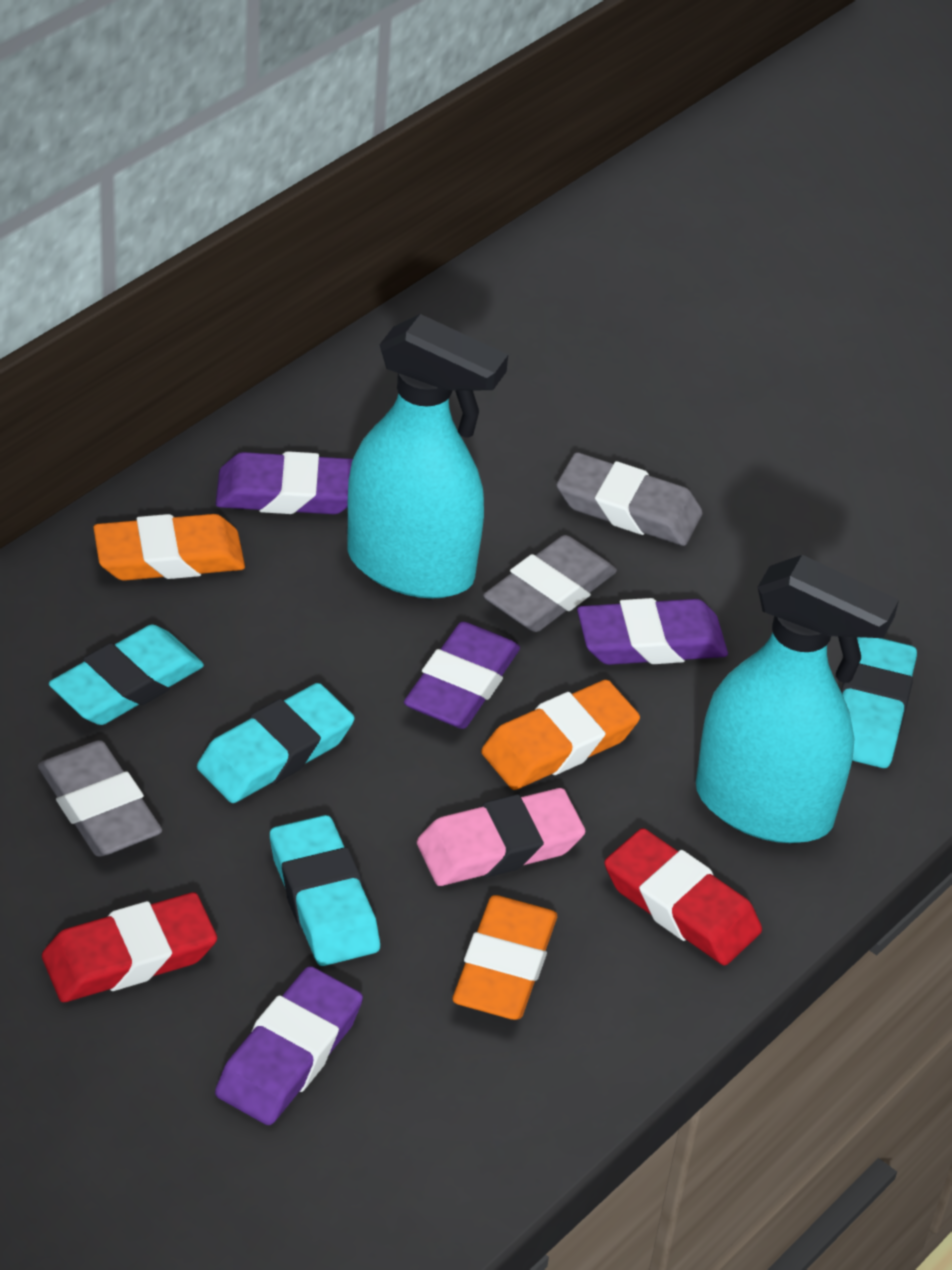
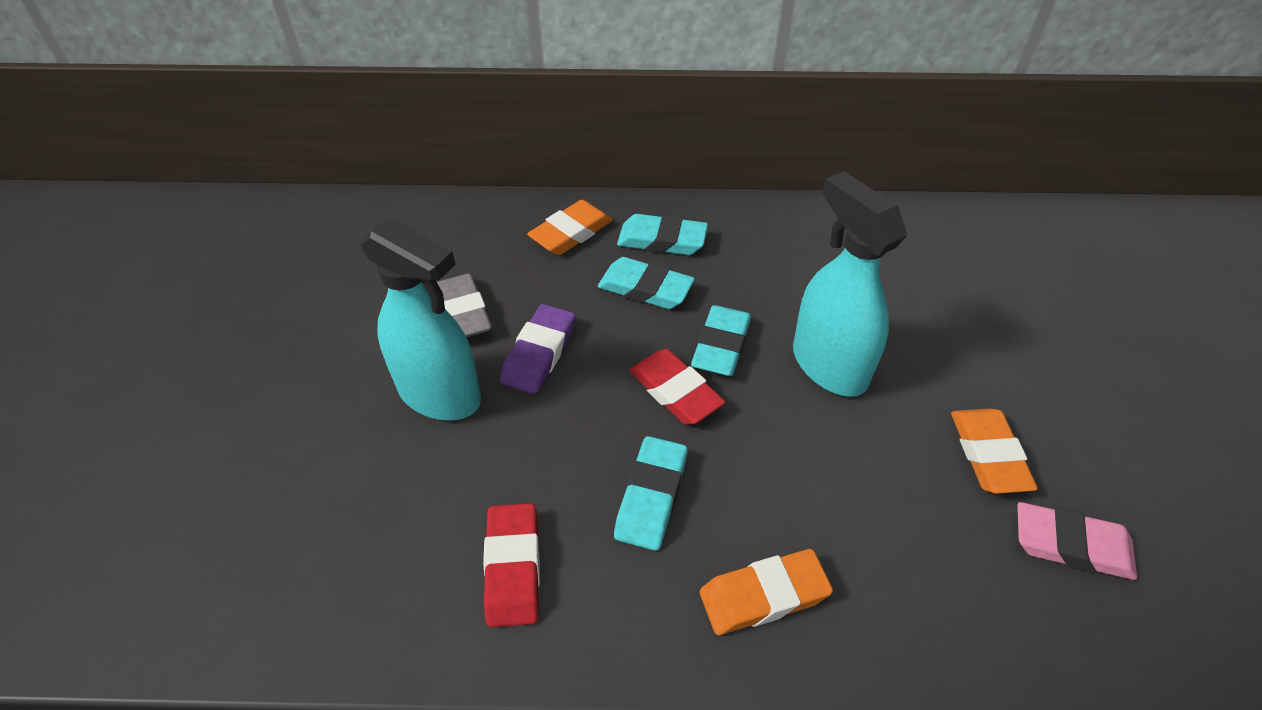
grey eraser: 3 -> 1
purple eraser: 4 -> 1

